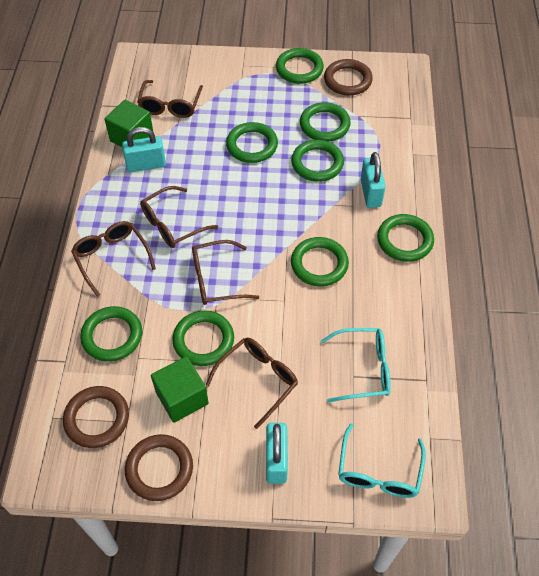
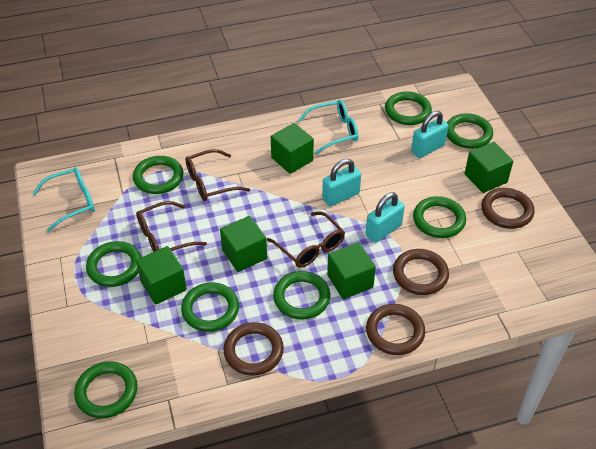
brown glasses: 5 -> 3
brown ring: 3 -> 4
green cube: 2 -> 5

